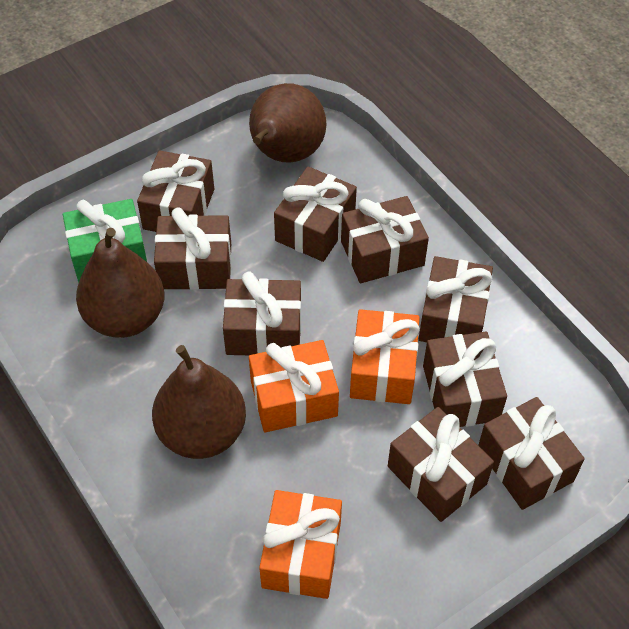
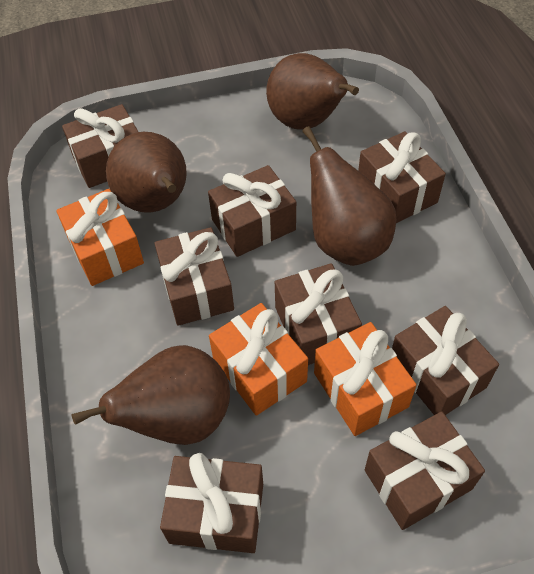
brown gift: 9 -> 8
brown pear: 3 -> 4
green gift: 1 -> 0

